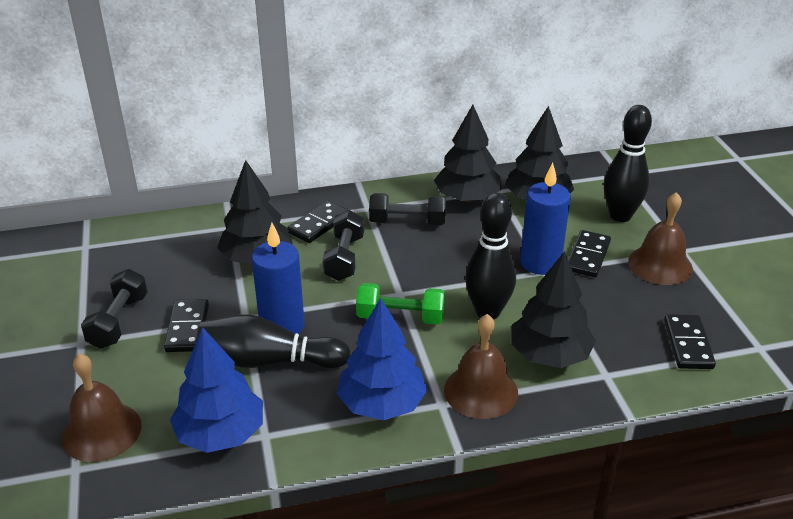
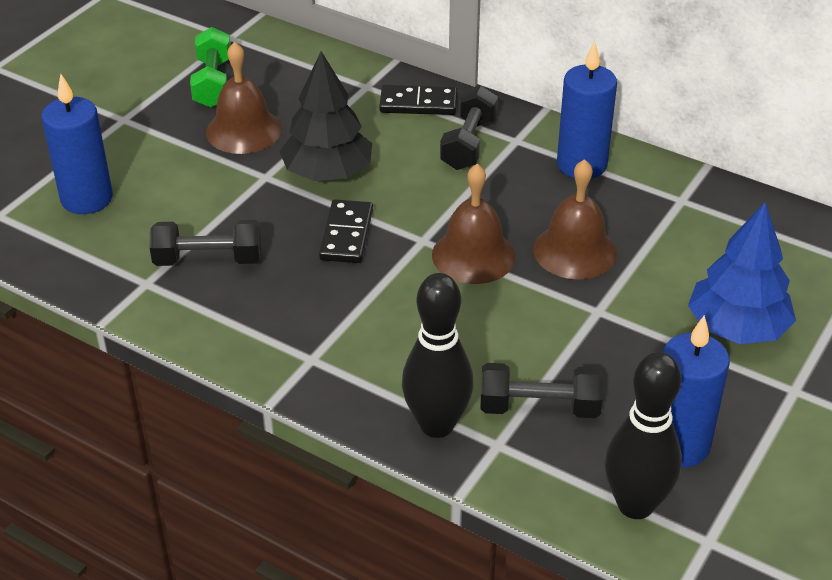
black bowling pin: 3 -> 2
black domino: 4 -> 2
black tree: 4 -> 1
blue candle: 2 -> 3
blue tree: 2 -> 1

